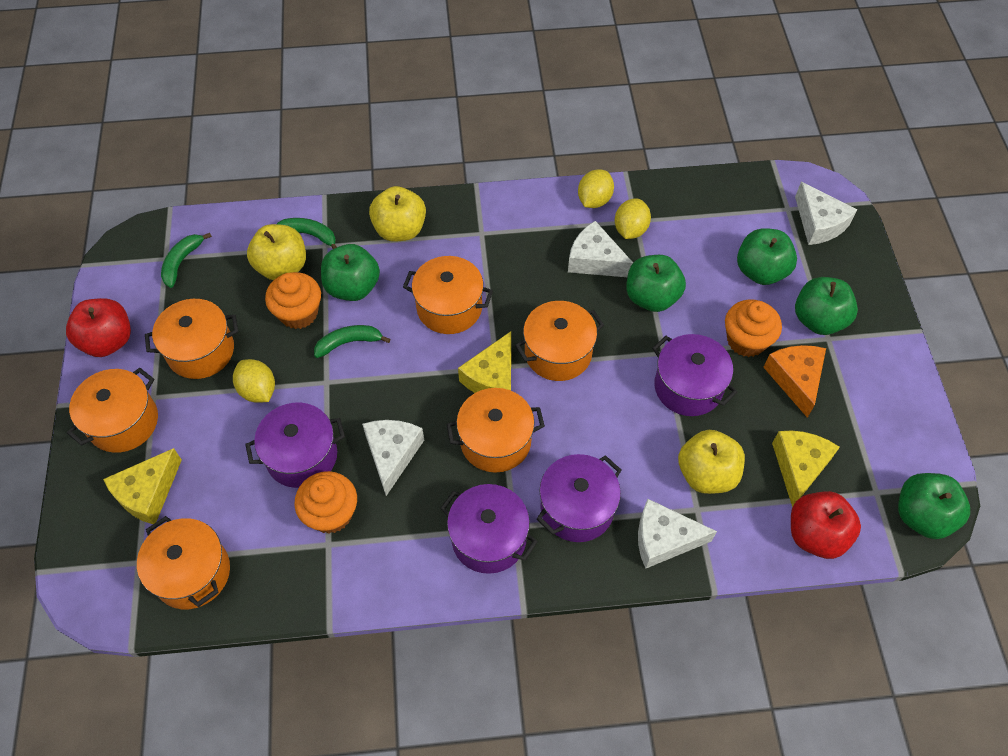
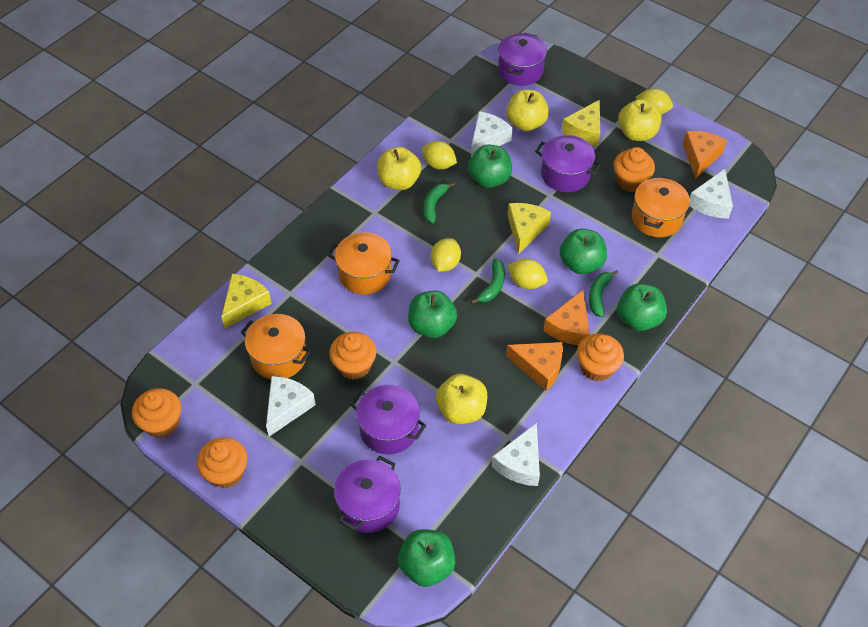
orange cheese: 1 -> 3
orange cupcake: 3 -> 5
orange pot: 6 -> 3
red apple: 2 -> 0
yellow apple: 3 -> 4
yellow lemon: 3 -> 4

